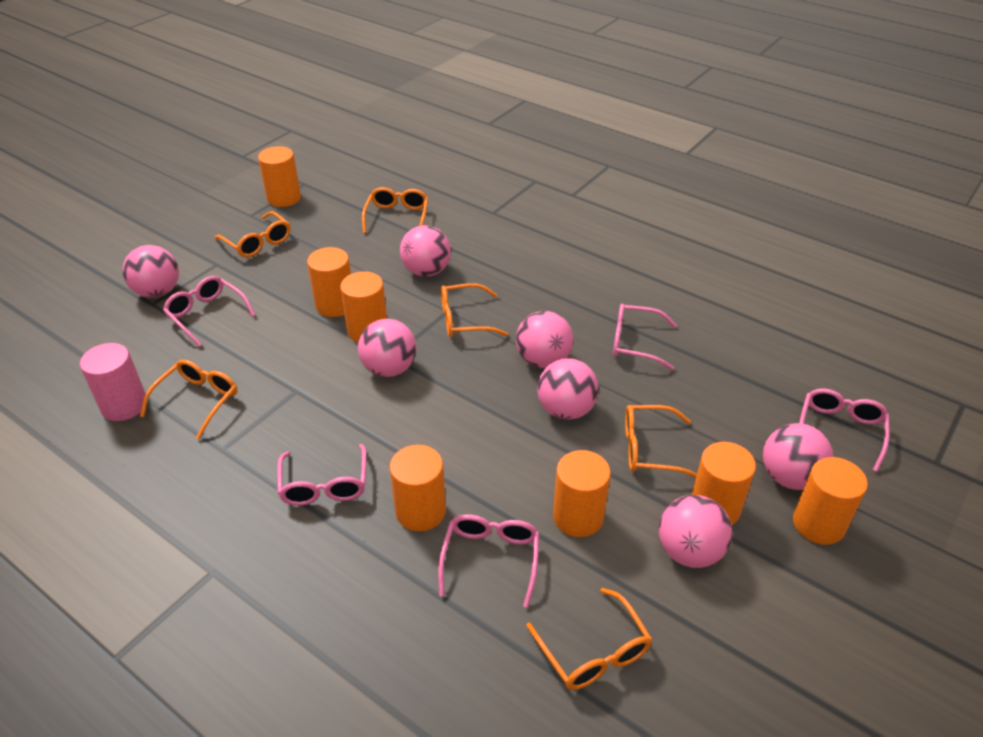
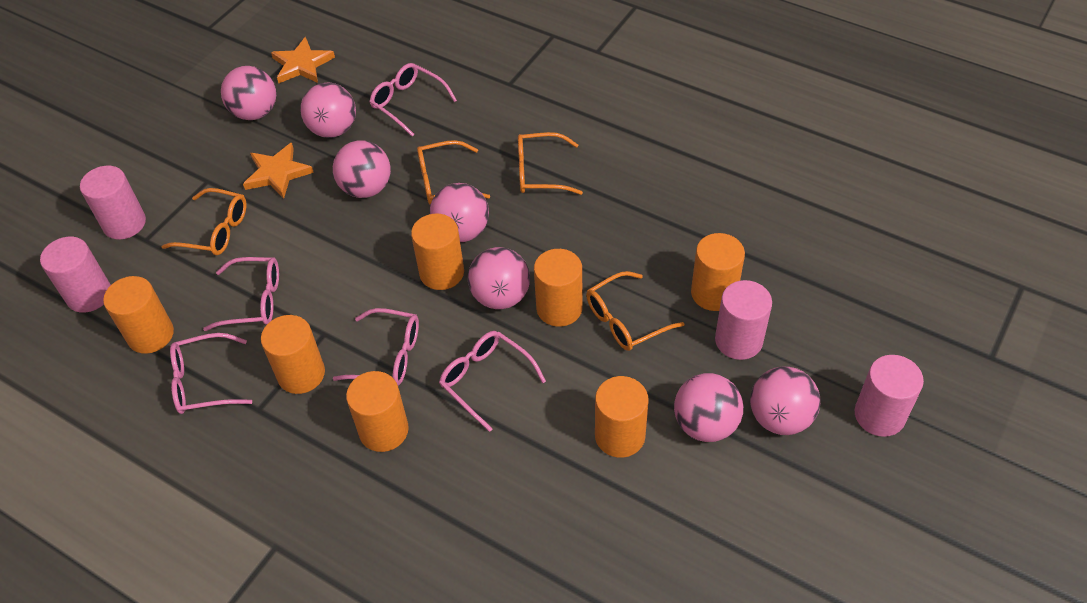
orange glasses: 6 -> 4
orange star: 0 -> 2
pink cylinder: 1 -> 4

